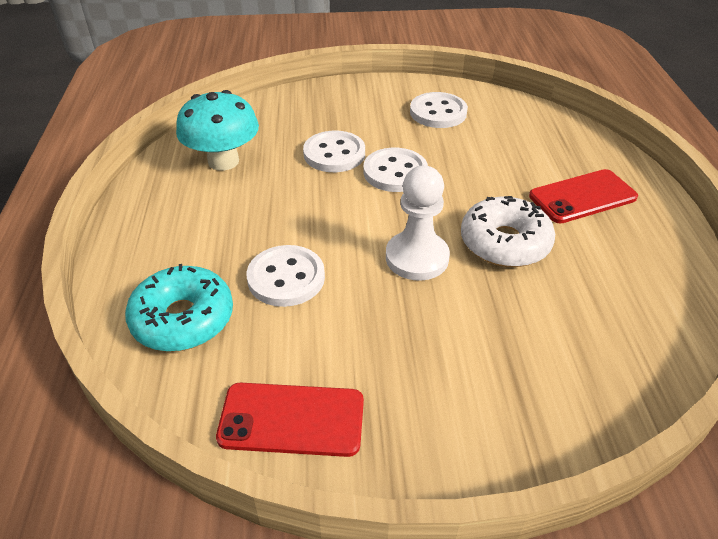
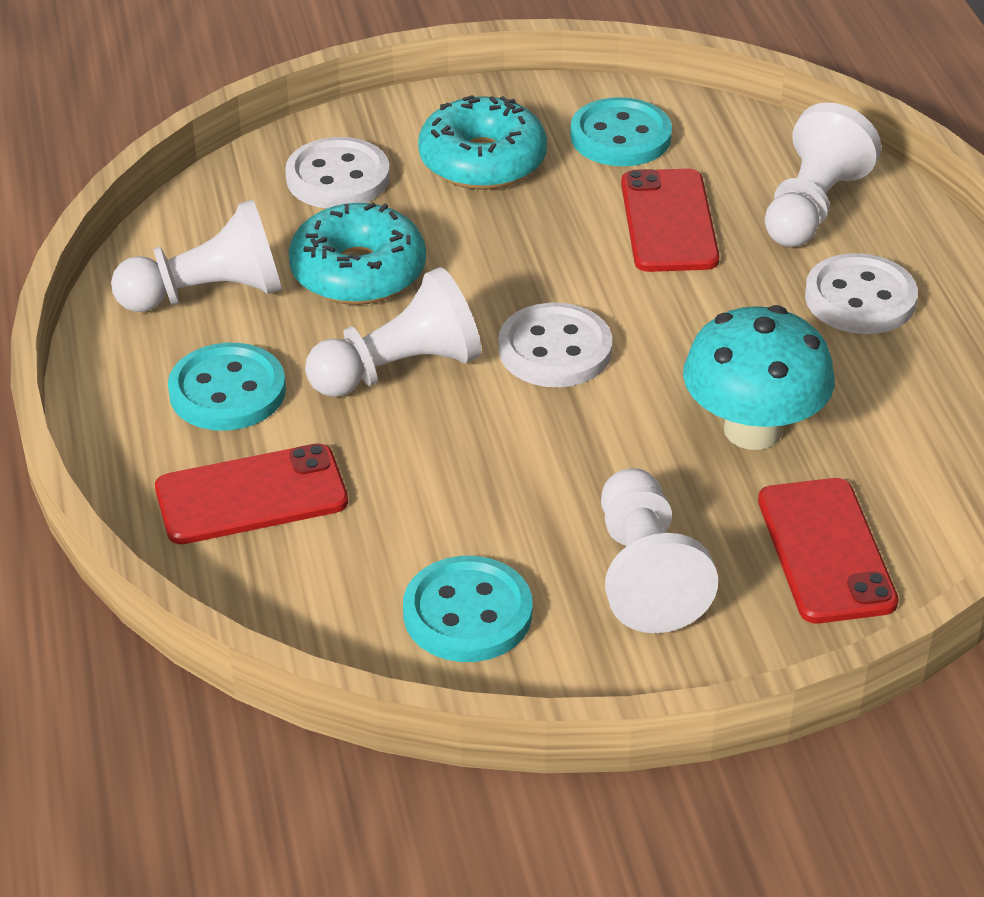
red phone: 2 -> 3
turquoise button: 0 -> 3
turquoise donut: 1 -> 2
white button: 4 -> 3
white donut: 1 -> 0
white pawn: 1 -> 4

